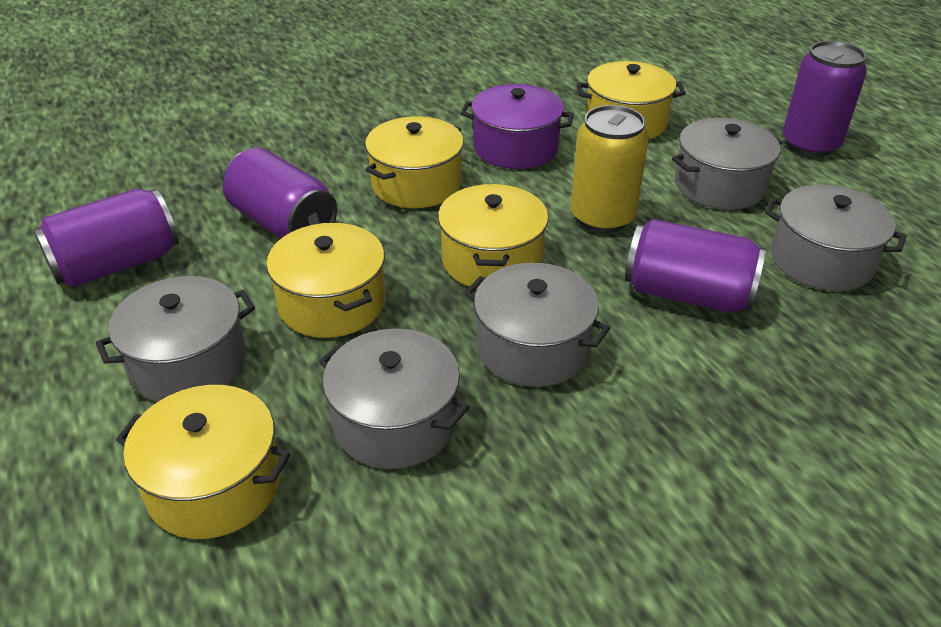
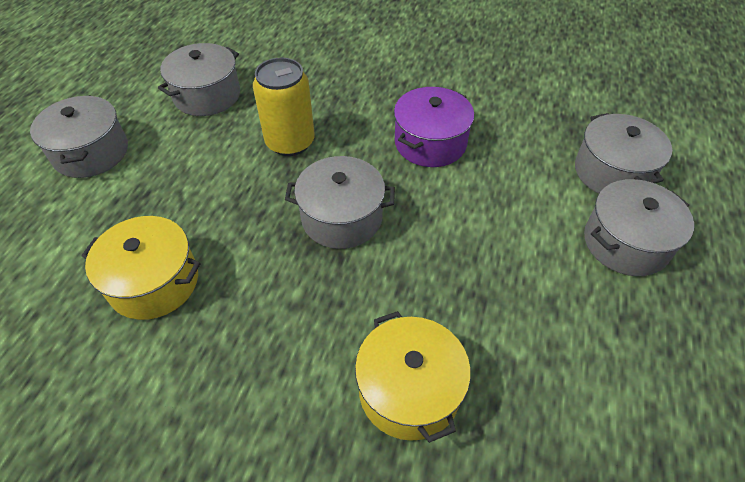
purple can: 4 -> 0
yellow pot: 5 -> 2

